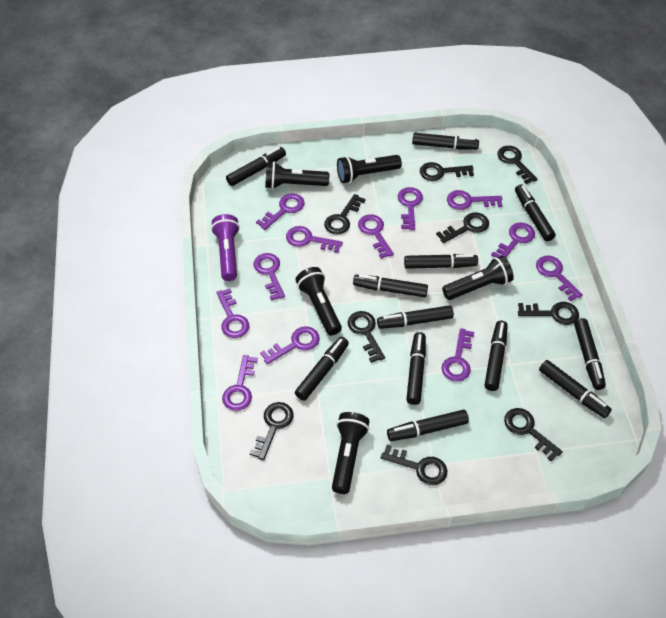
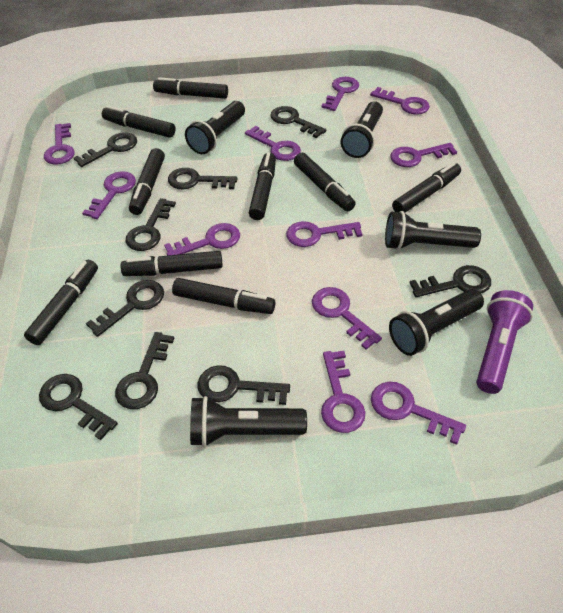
black marker: 12 -> 9
purple key: 12 -> 11

